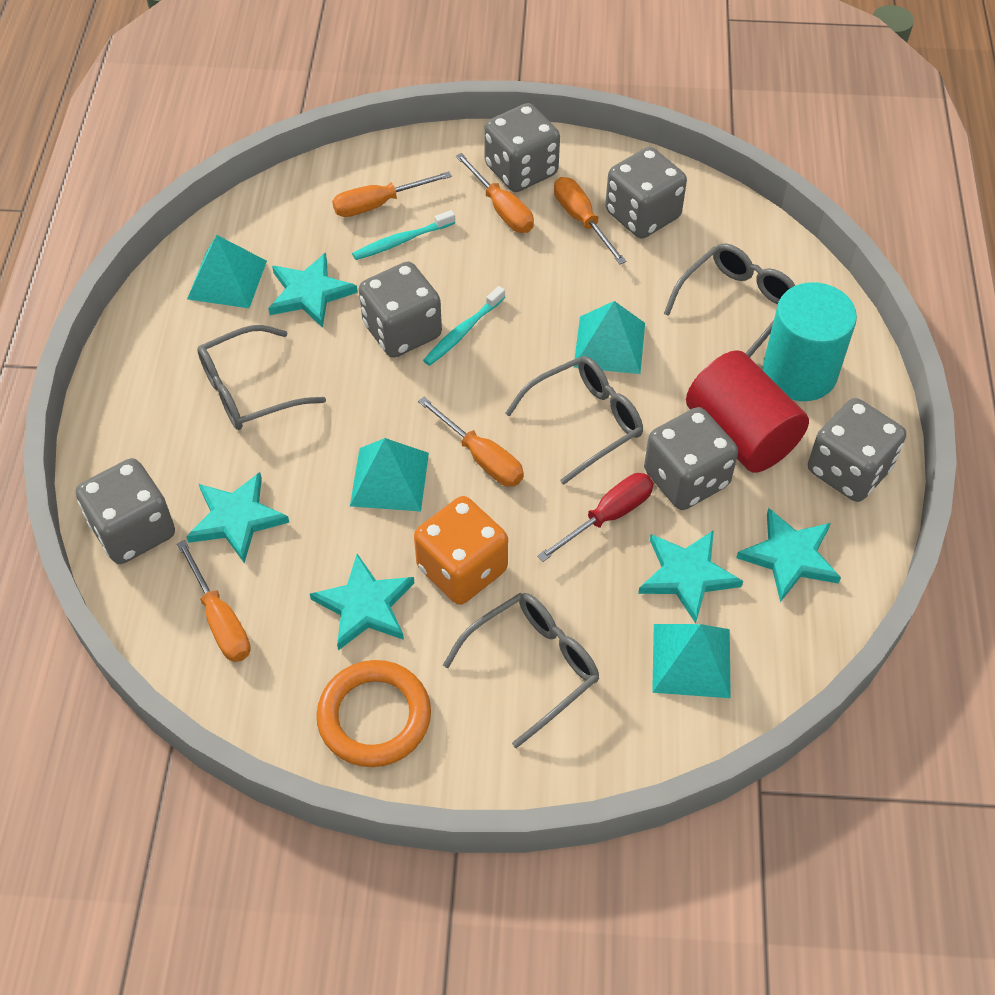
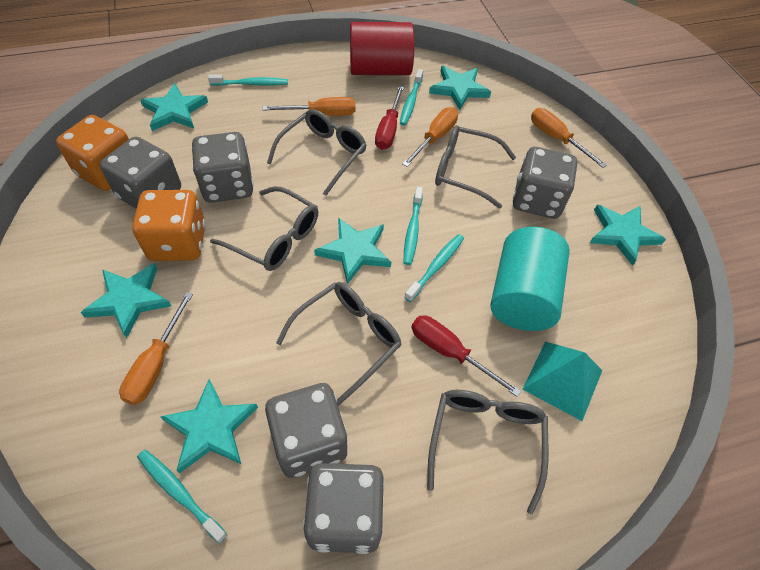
grey dice: 6 -> 5
grey glasses: 4 -> 5
orange dice: 1 -> 2
orange ring: 1 -> 0
orange screwdriver: 5 -> 4
red screwdriver: 1 -> 2
turquoise pyramid: 4 -> 1
turquoise star: 5 -> 6
turquoise toothbrush: 2 -> 5

